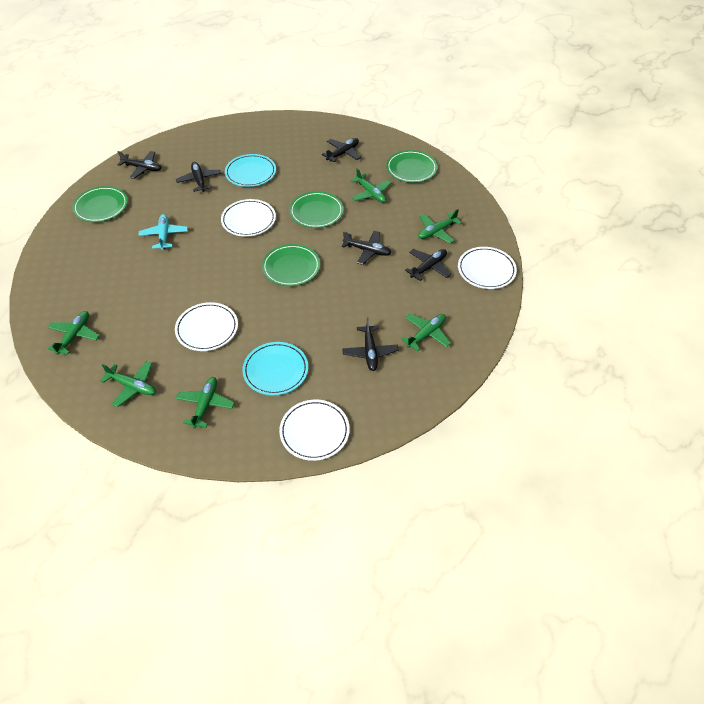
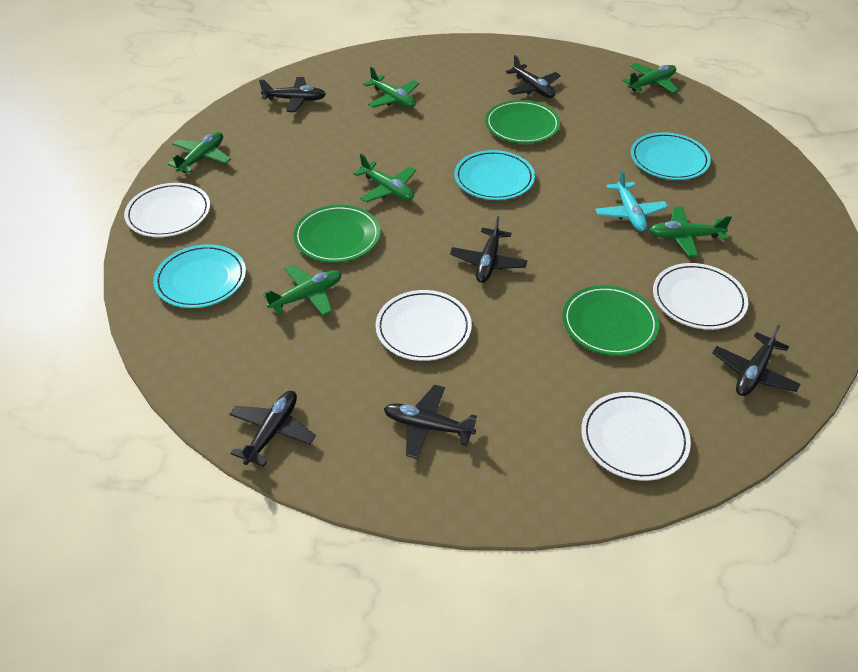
green plate: 4 -> 3
turquoise plate: 2 -> 3

